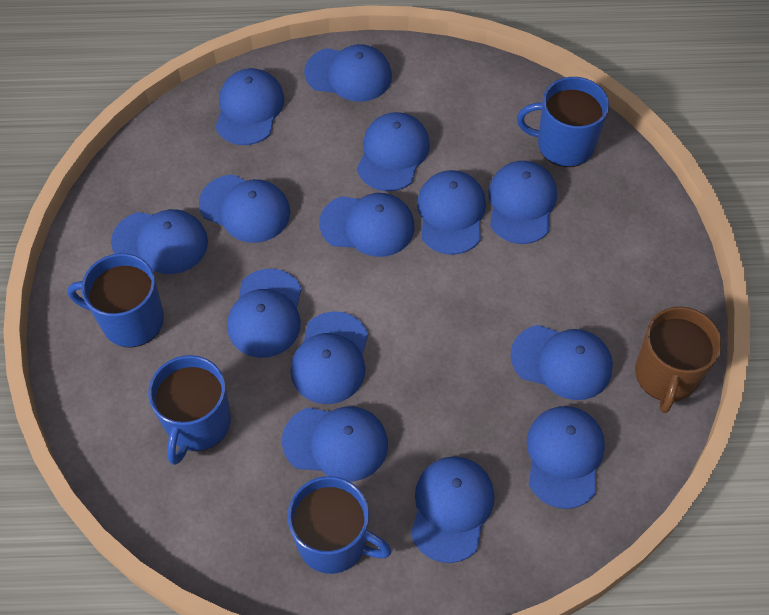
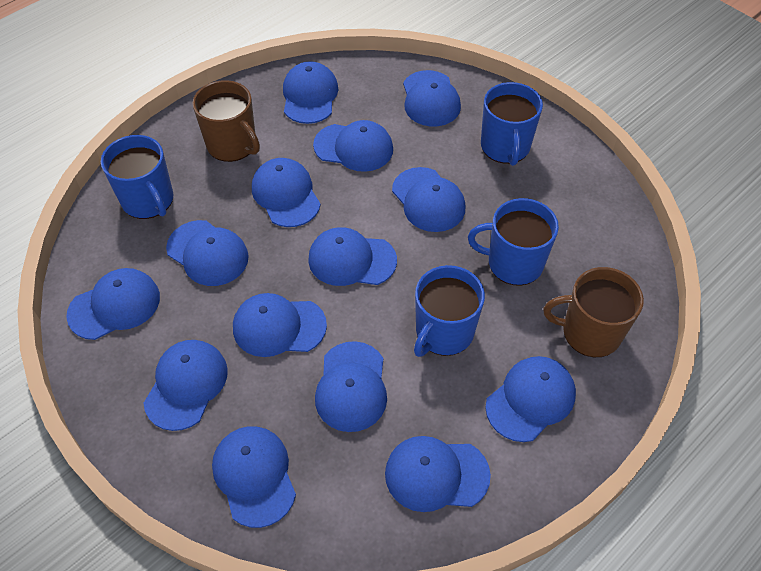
brown mug: 1 -> 2

